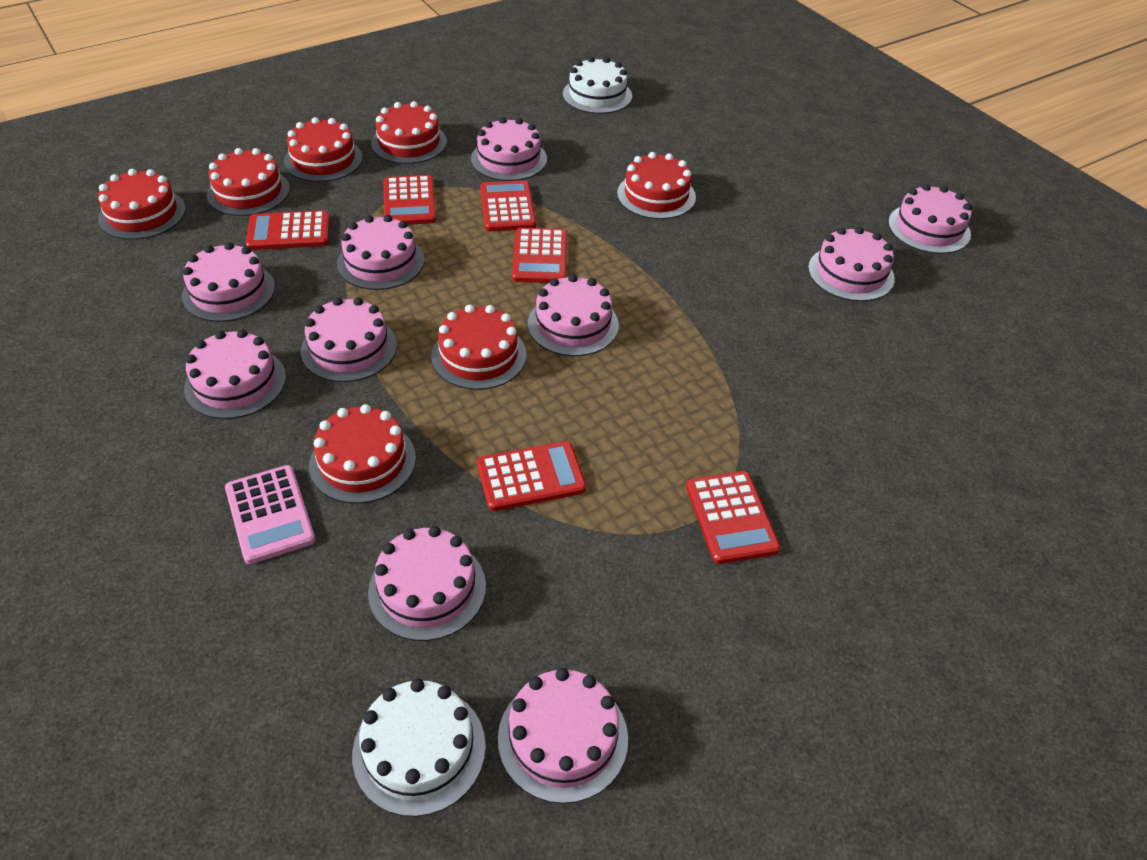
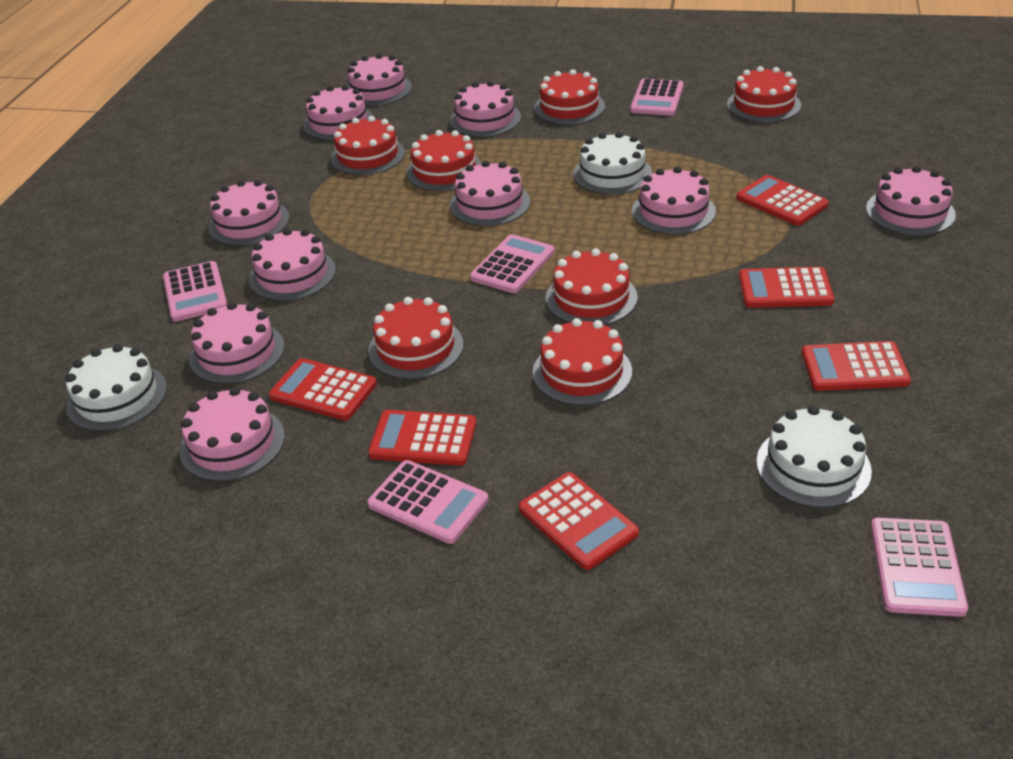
pink calculator: 1 -> 5
white cake: 2 -> 3

